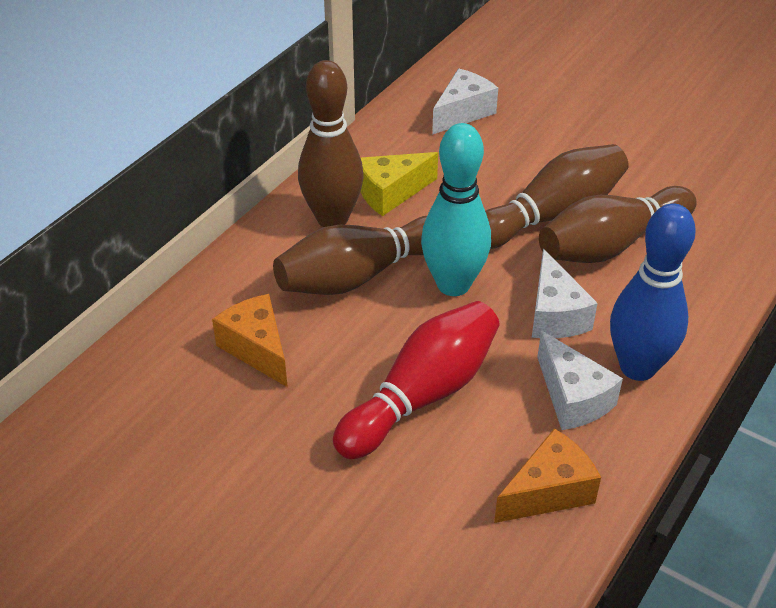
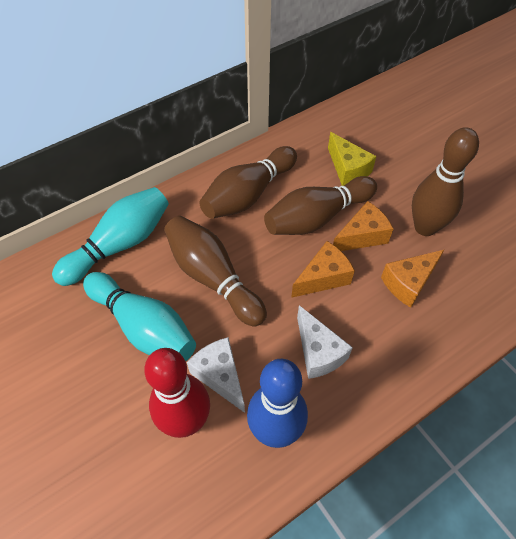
orange cheese: 2 -> 3
turquoise bowling pin: 1 -> 2
white cheese: 3 -> 2

